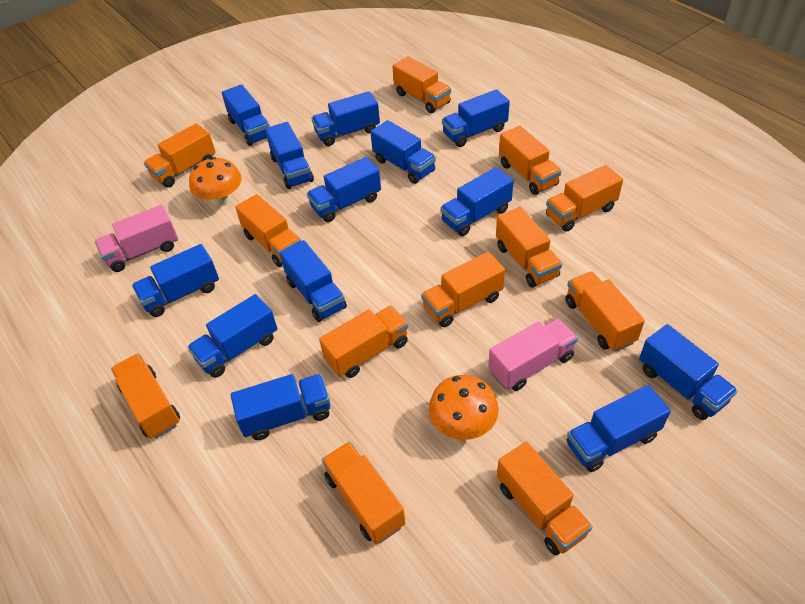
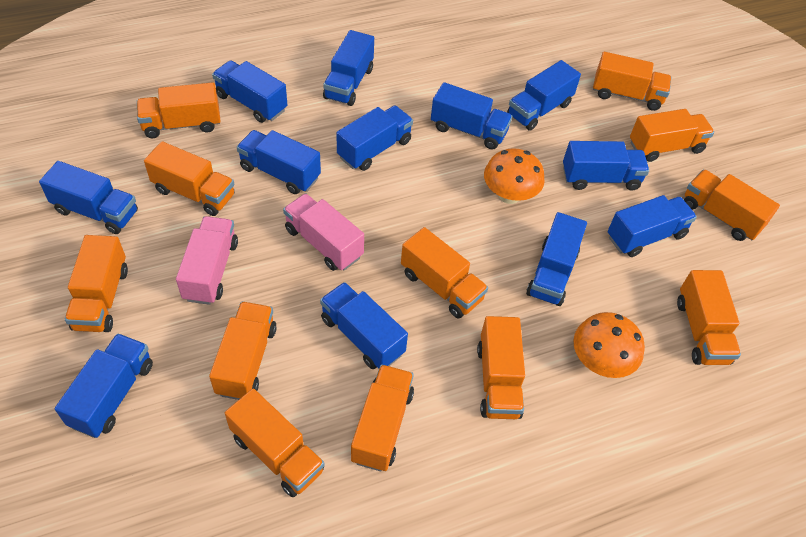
blue truck: 13 -> 12

